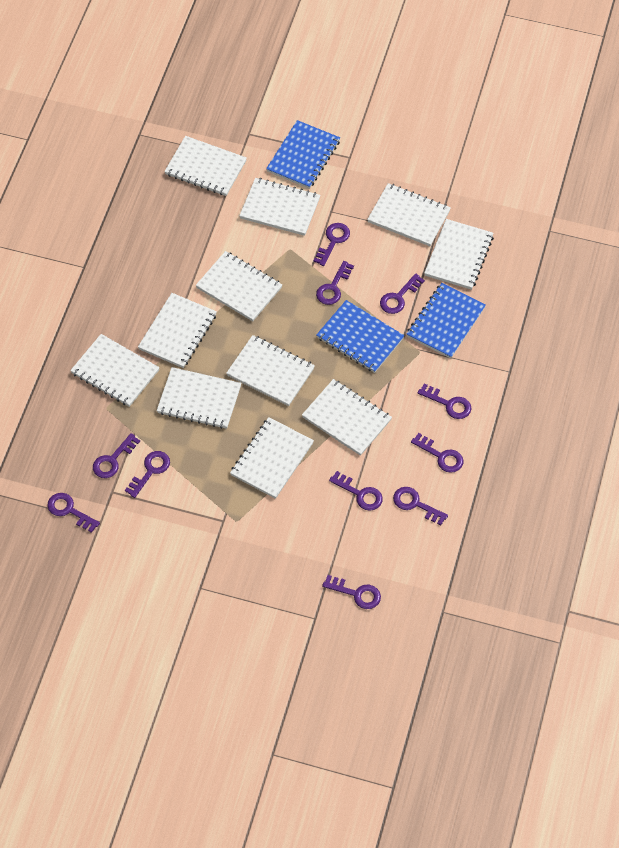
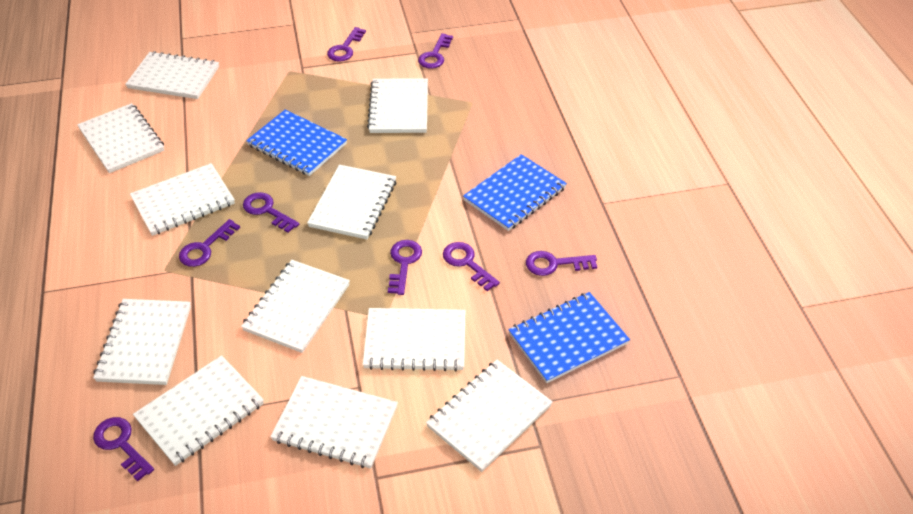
purple key: 11 -> 8

